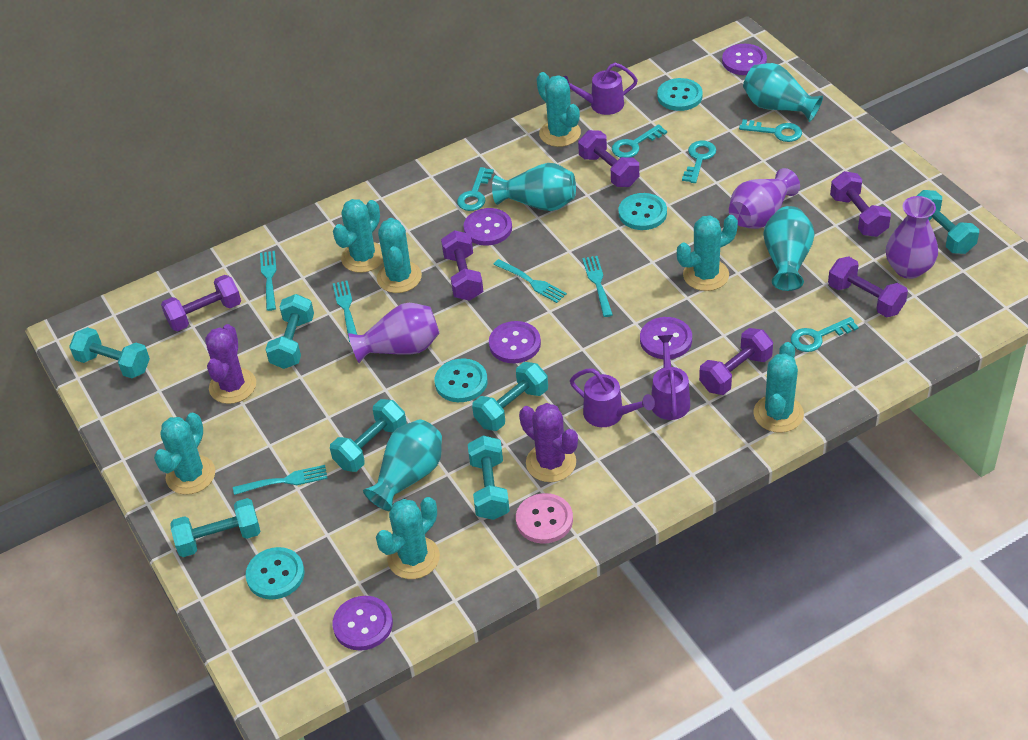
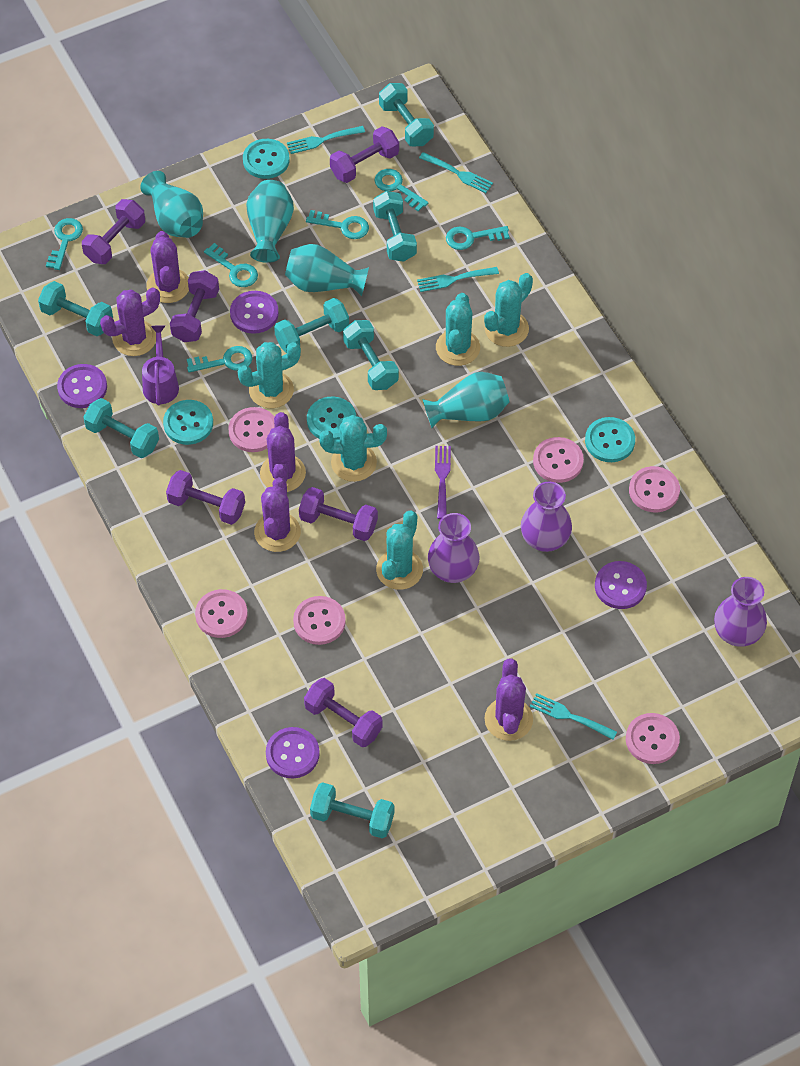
pink button: 1 -> 6
purple button: 5 -> 4
purple cactus: 2 -> 5
purple fork: 0 -> 1
purple watering can: 3 -> 1
turquoise cactus: 7 -> 5
turquoise fork: 5 -> 4
turquoise key: 5 -> 6

